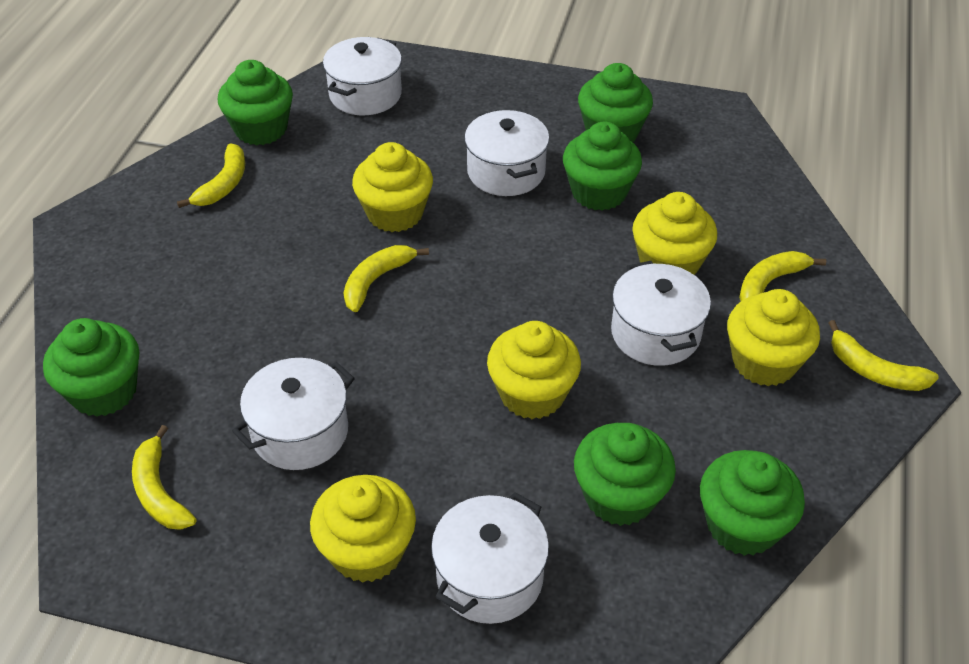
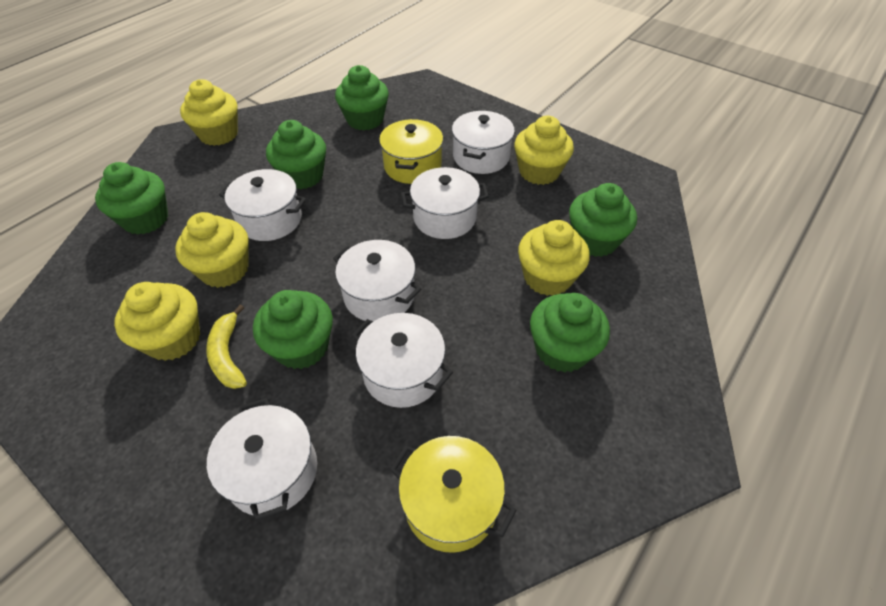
white pot: 5 -> 6
yellow banana: 5 -> 1
yellow pot: 0 -> 2

